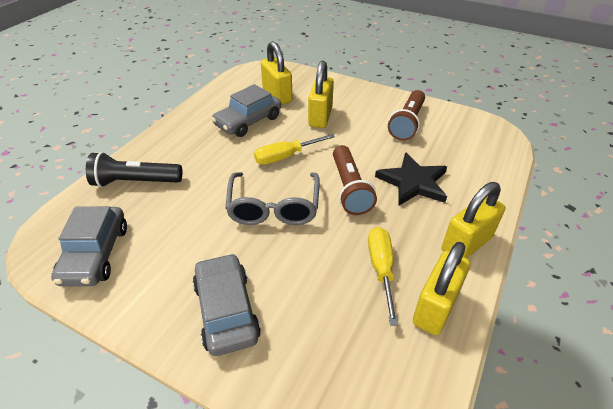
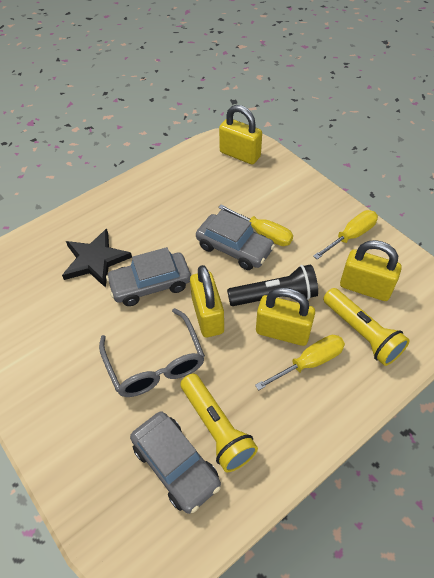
brown flashlight: 2 -> 0
yellow flashlight: 0 -> 2
yellow screwdriver: 2 -> 3

